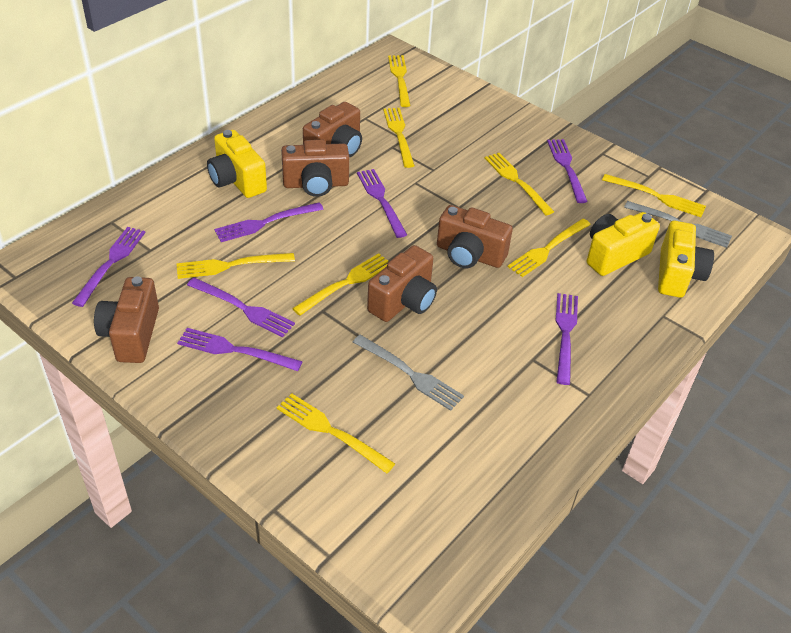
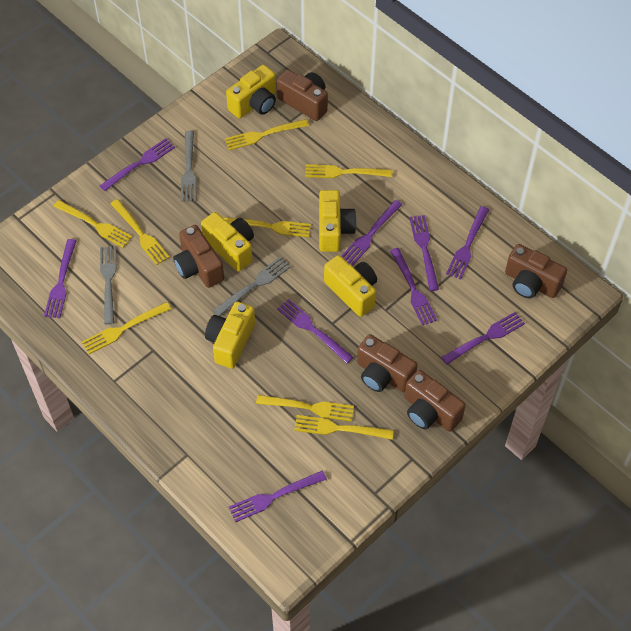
grey fork: 2 -> 3
purple fork: 7 -> 9
yellow camera: 3 -> 5

